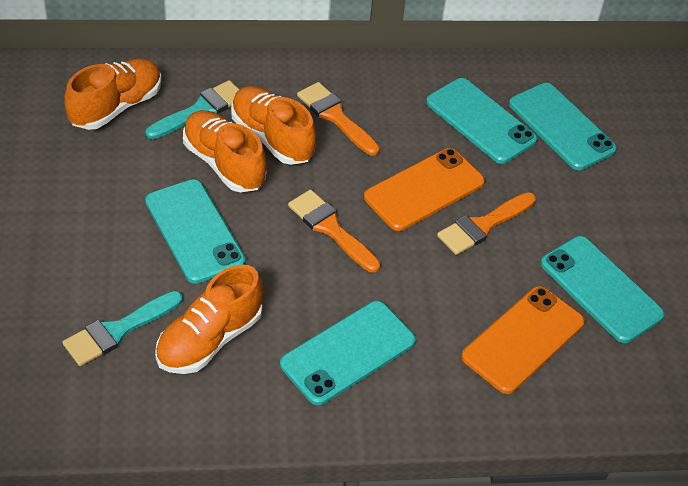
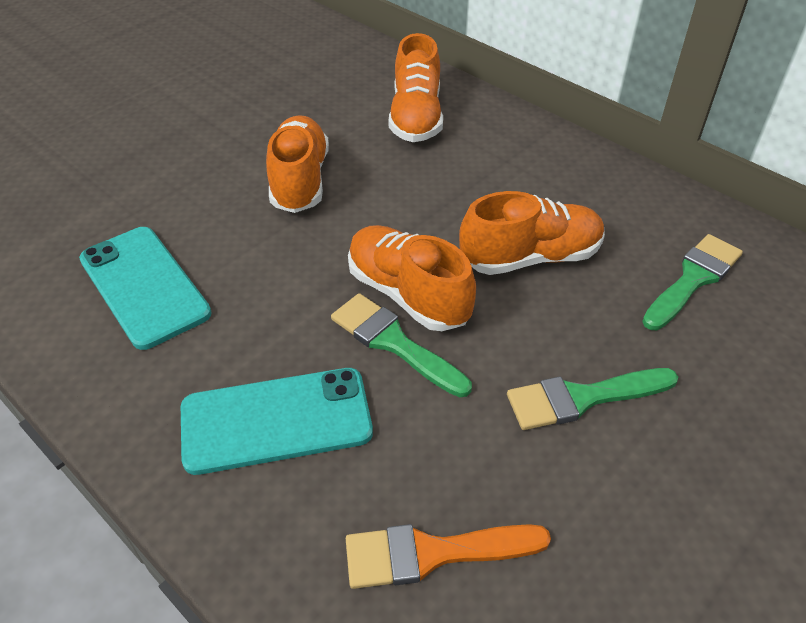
green brush: 0 -> 3
orange brush: 3 -> 1
orange phone: 2 -> 0
turquoise brush: 2 -> 0
turquoise phone: 5 -> 2

